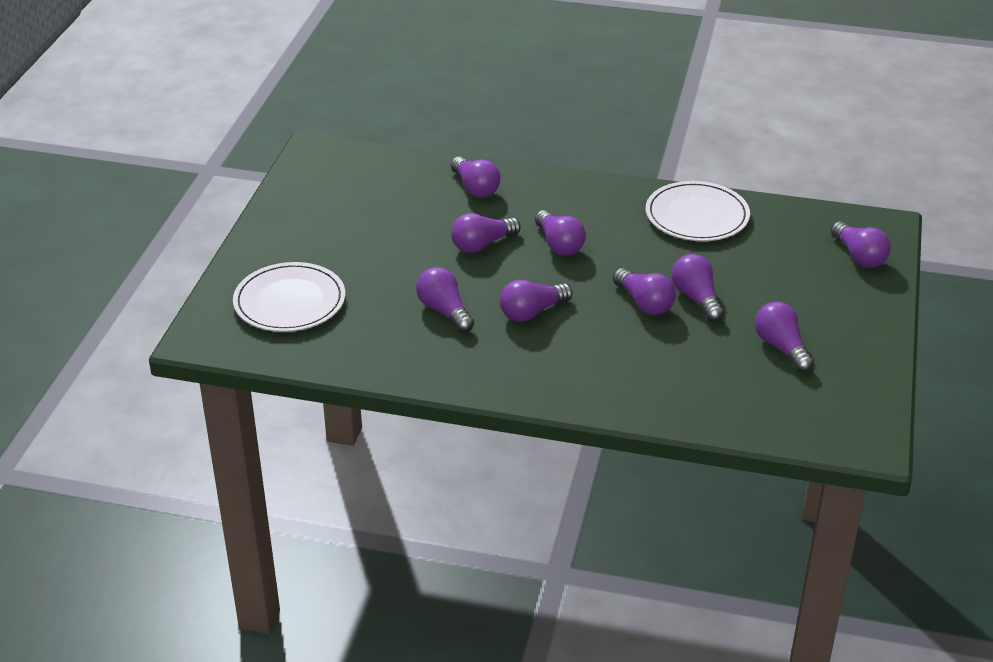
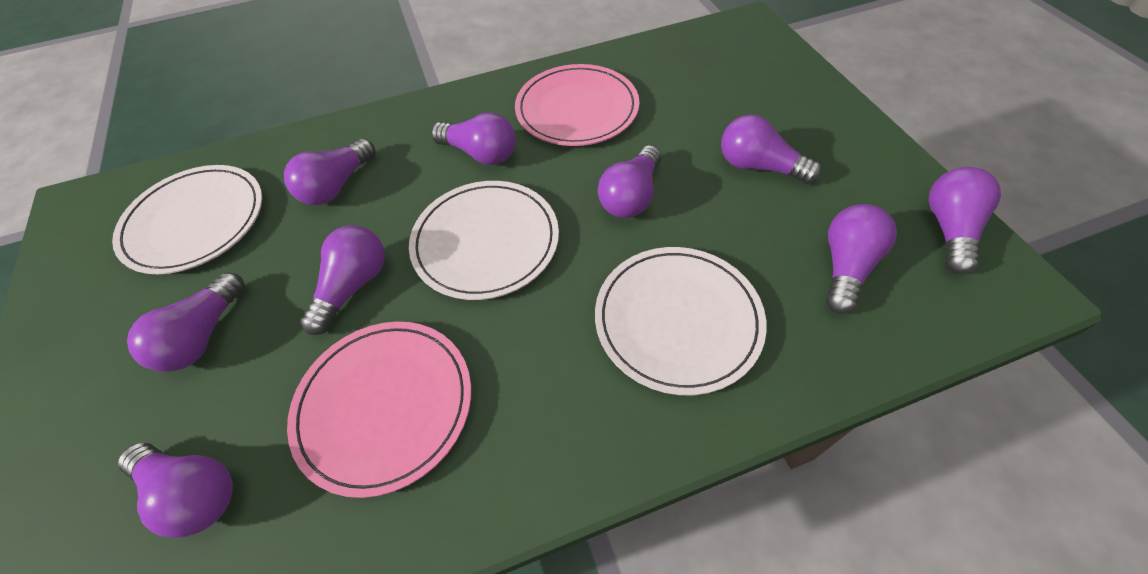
pink plate: 0 -> 2
white plate: 2 -> 3

